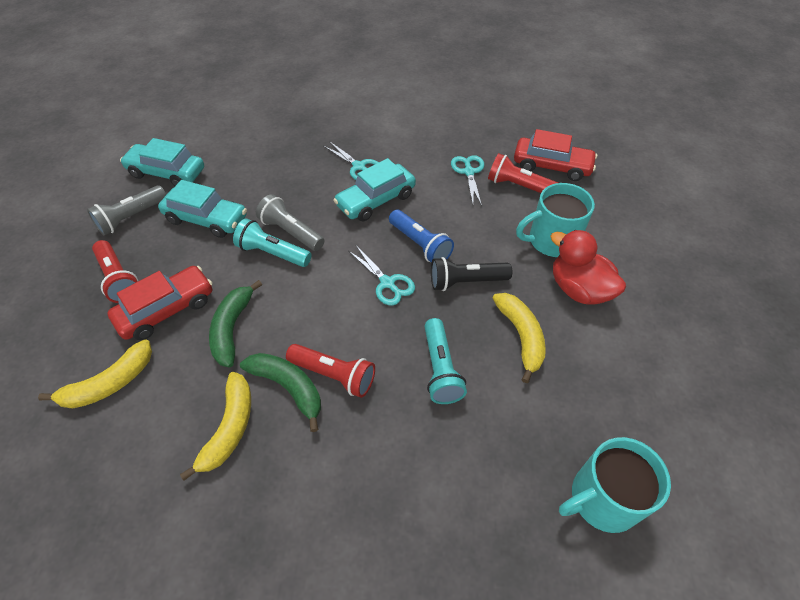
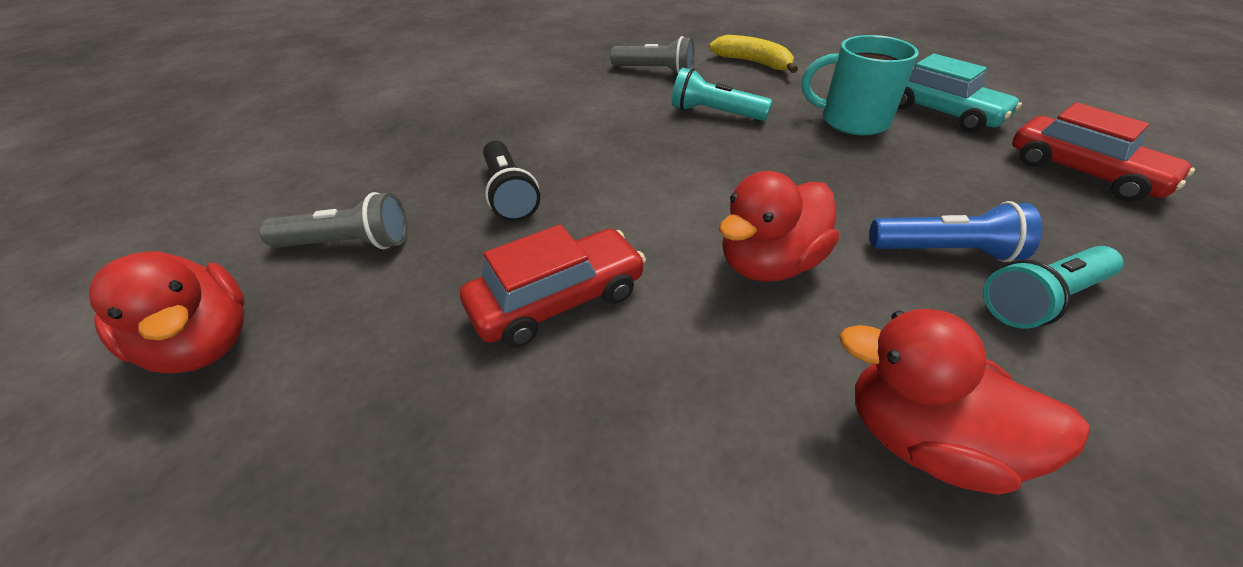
green banana: 2 -> 0
red duck: 1 -> 3
red flashlight: 3 -> 0
turquoise car: 3 -> 1
turquoise mug: 2 -> 1
turquoise scissors: 3 -> 0
yellow banana: 3 -> 1

